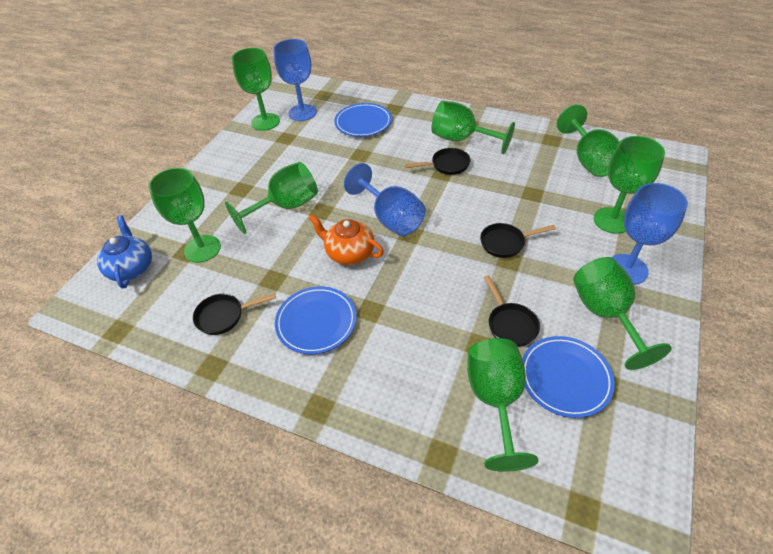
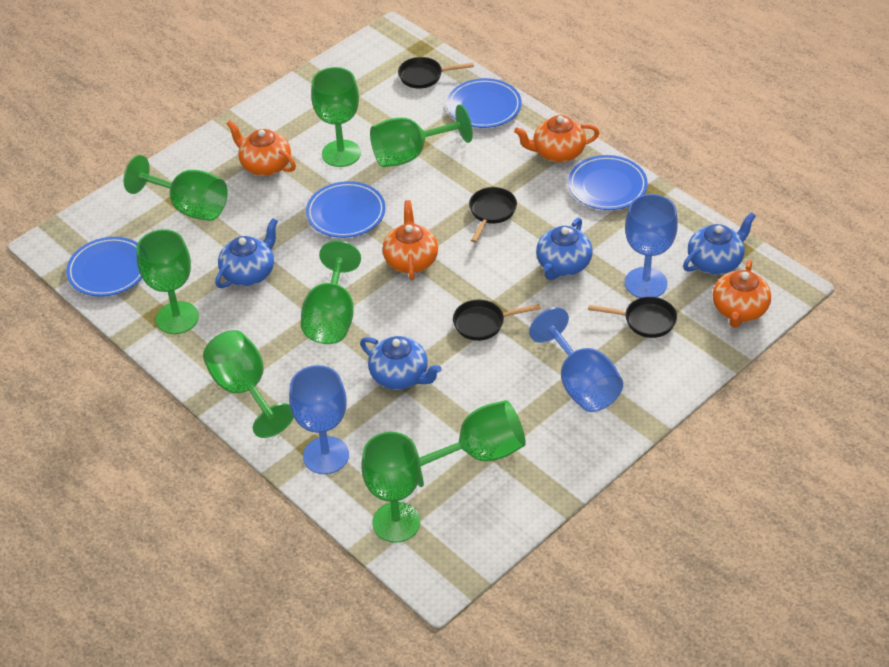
blue plate: 3 -> 4
blue teapot: 1 -> 4
orange teapot: 1 -> 4

